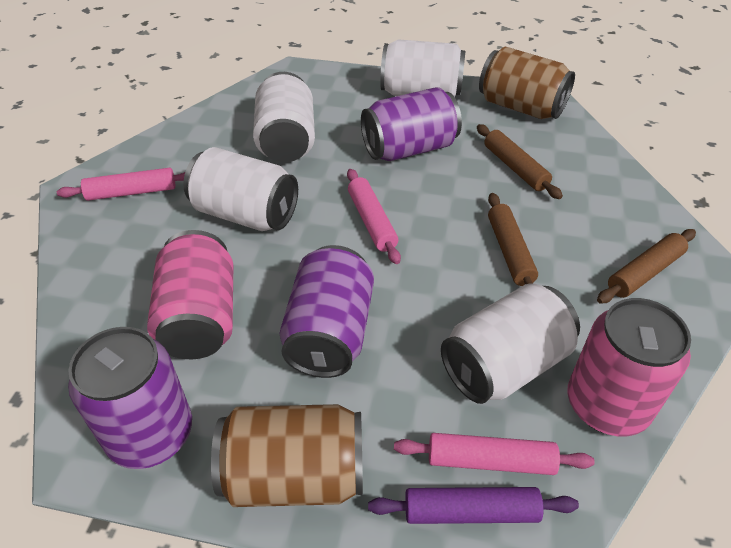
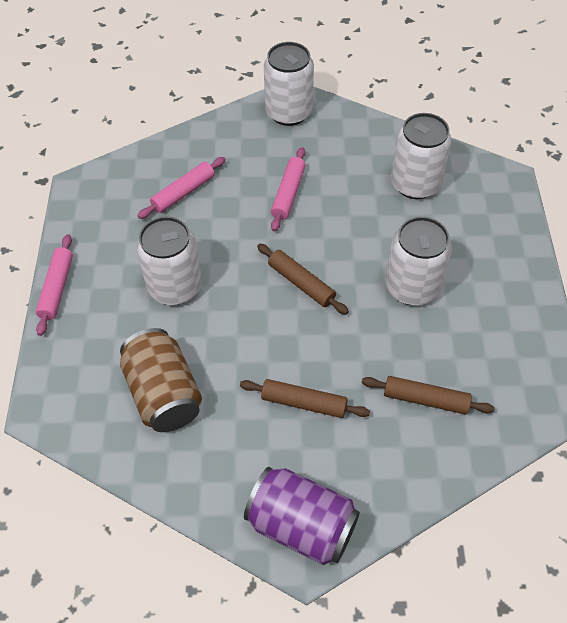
brown can: 2 -> 1
pink can: 2 -> 0
purple can: 3 -> 1
purple rolling pin: 1 -> 0

